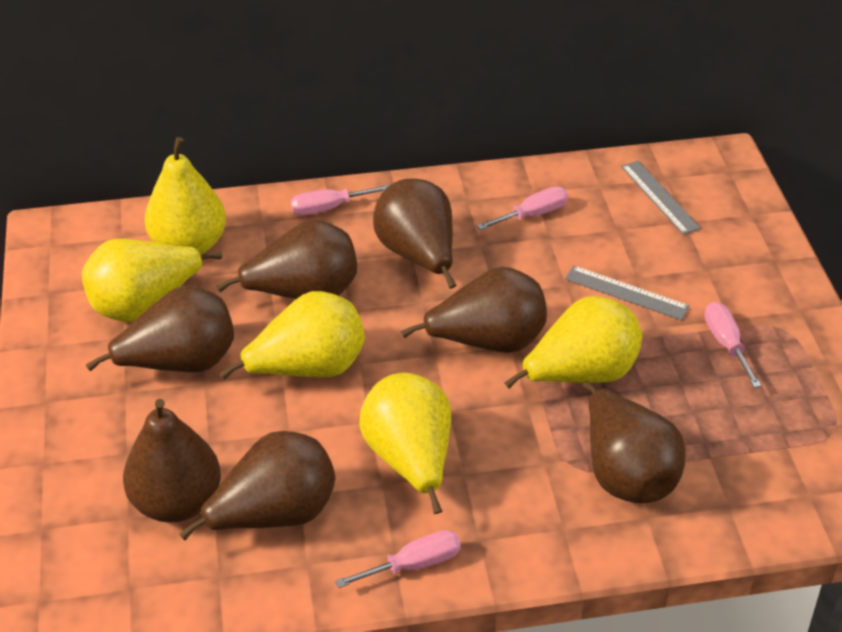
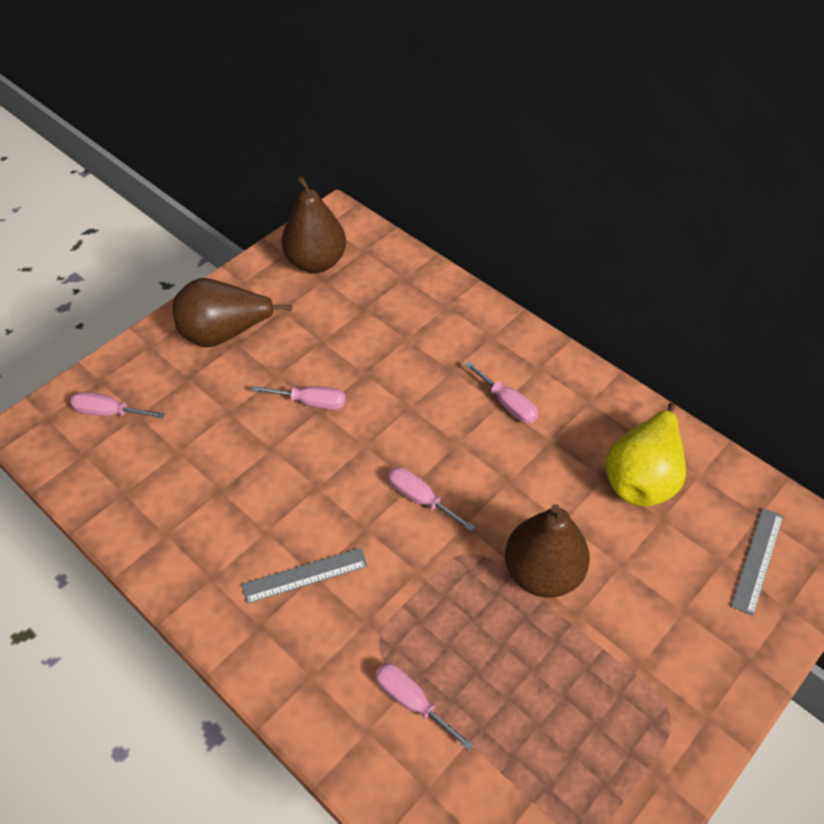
brown pear: 7 -> 3
pink screwdriver: 4 -> 5
yellow pear: 5 -> 1

